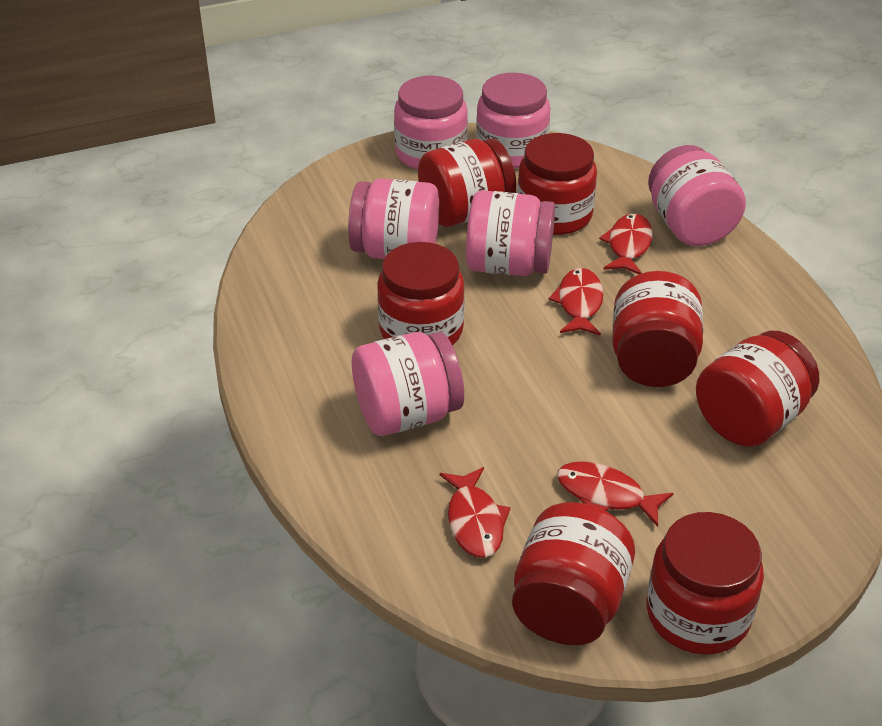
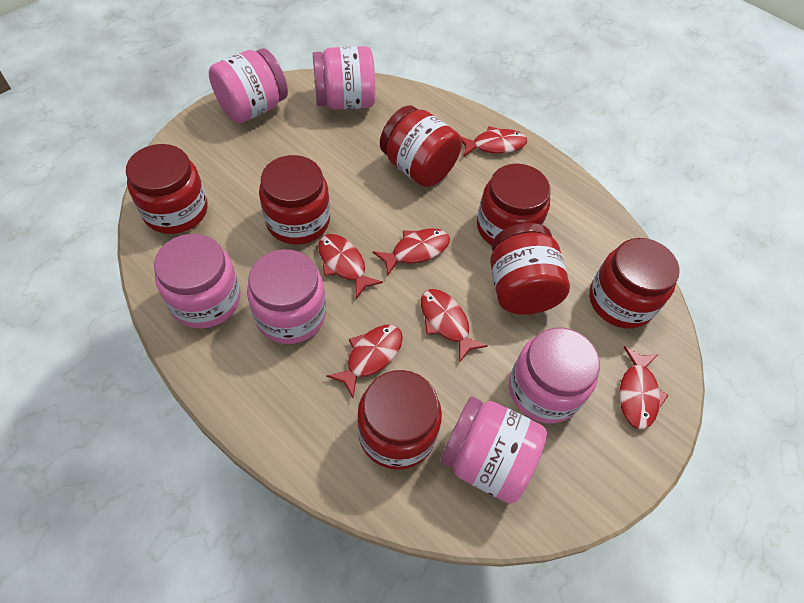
red fish: 4 -> 6

